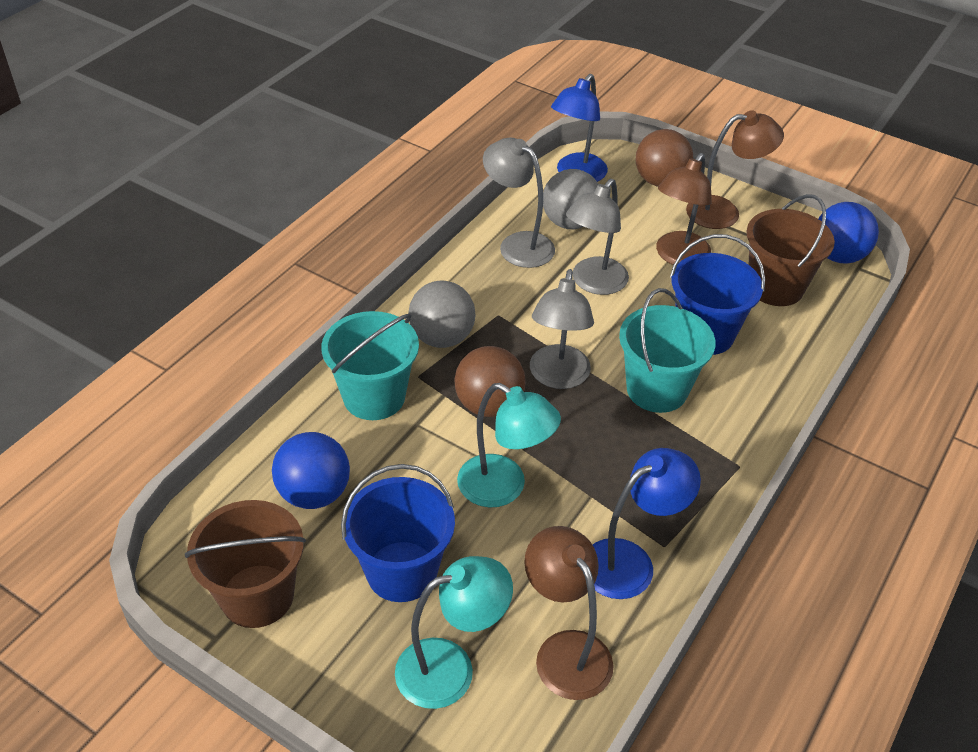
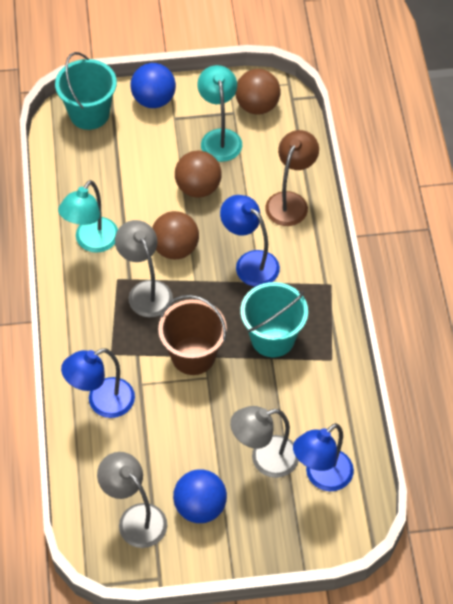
blue bucket: 2 -> 0
blue lamp: 2 -> 3
brown ball: 2 -> 3
brown bucket: 2 -> 1
brown lamp: 3 -> 1
grey ball: 2 -> 0

